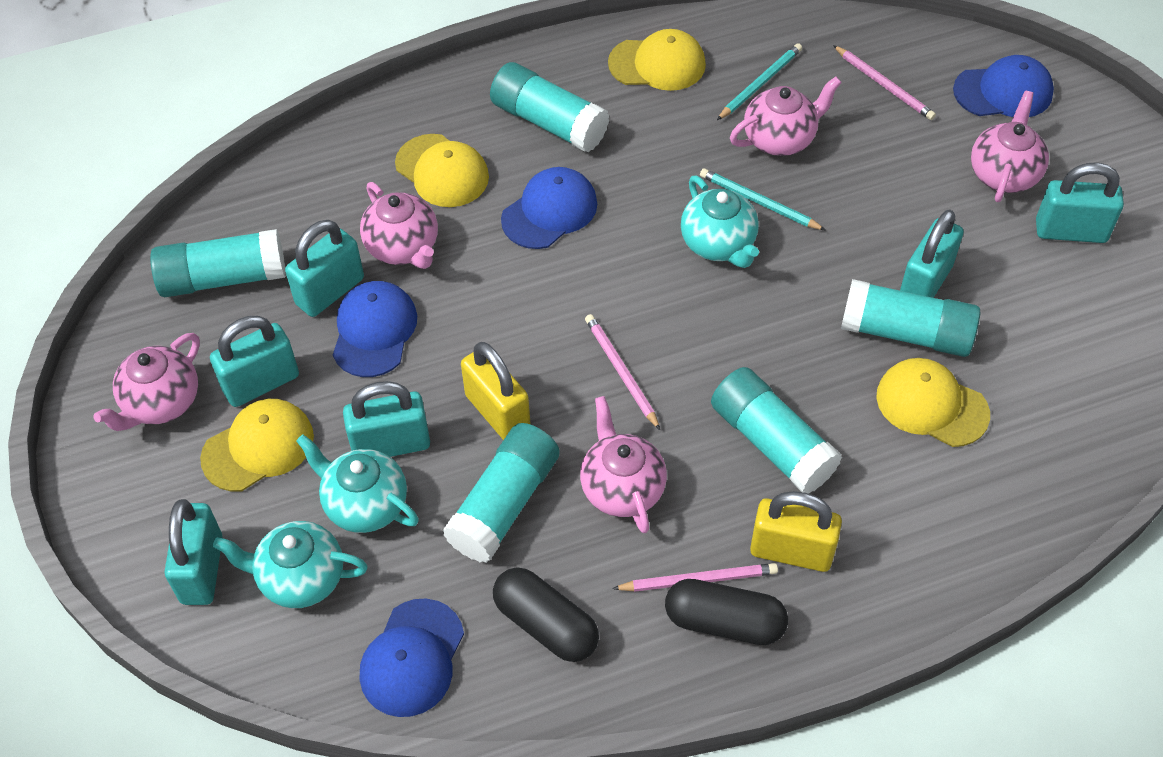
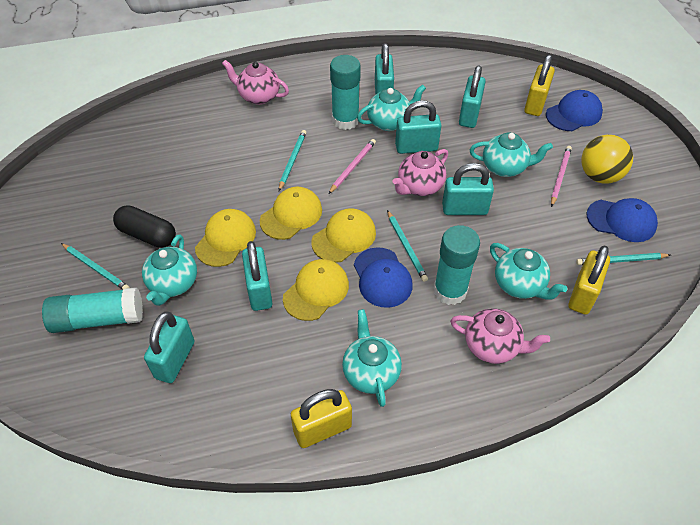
black capsule: 2 -> 1
blue cap: 4 -> 3
pink pencil: 3 -> 2
pink teapot: 5 -> 3
turquoise glue stick: 5 -> 3
turquoise pencil: 2 -> 4
turquoise teapot: 3 -> 5
yellow ball: 0 -> 1
yellow padlock: 2 -> 3

